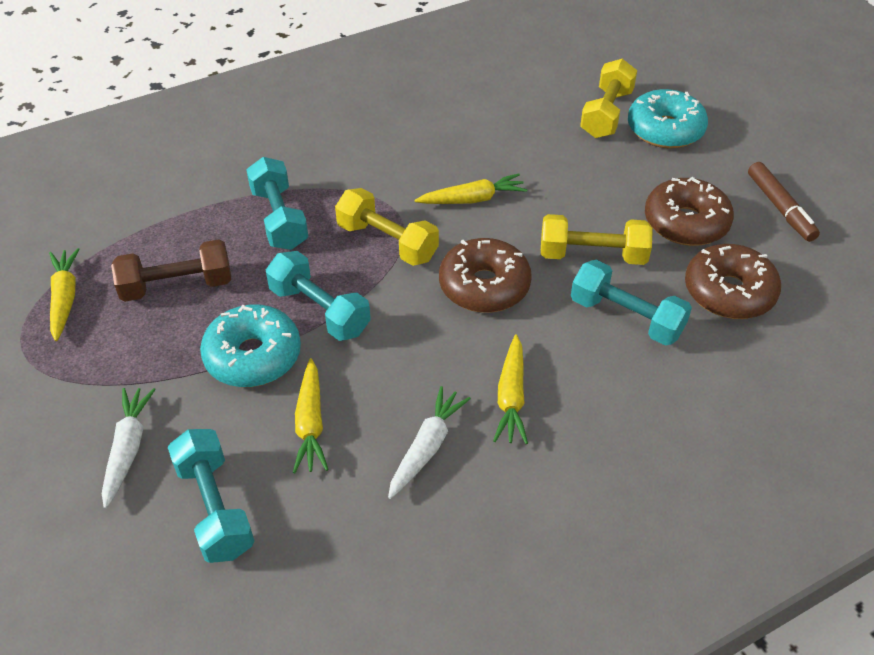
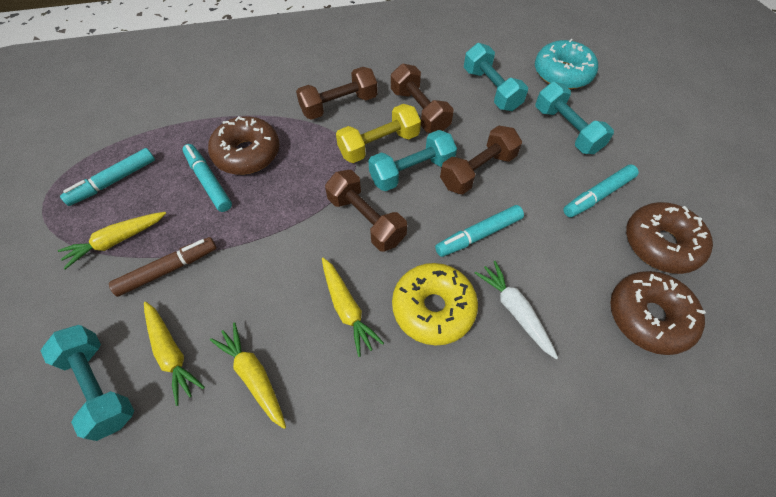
brown dumbbell: 1 -> 4
turquoise donut: 2 -> 1
turquoise marker: 0 -> 4
white carrot: 2 -> 1
yellow donut: 0 -> 1
yellow dumbbell: 3 -> 1

